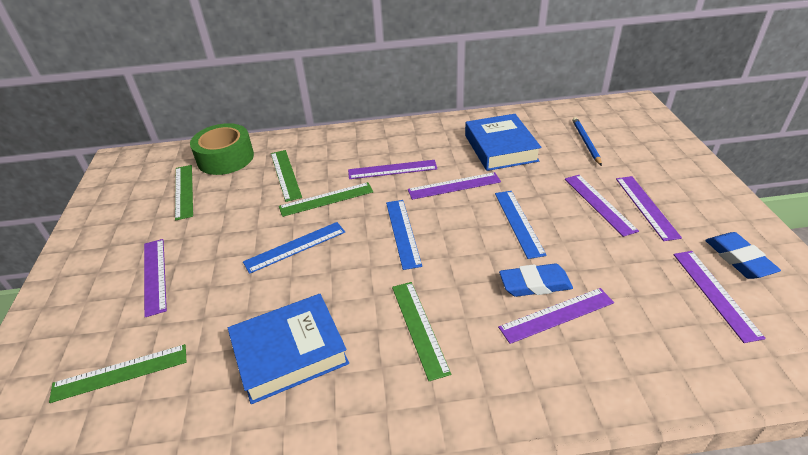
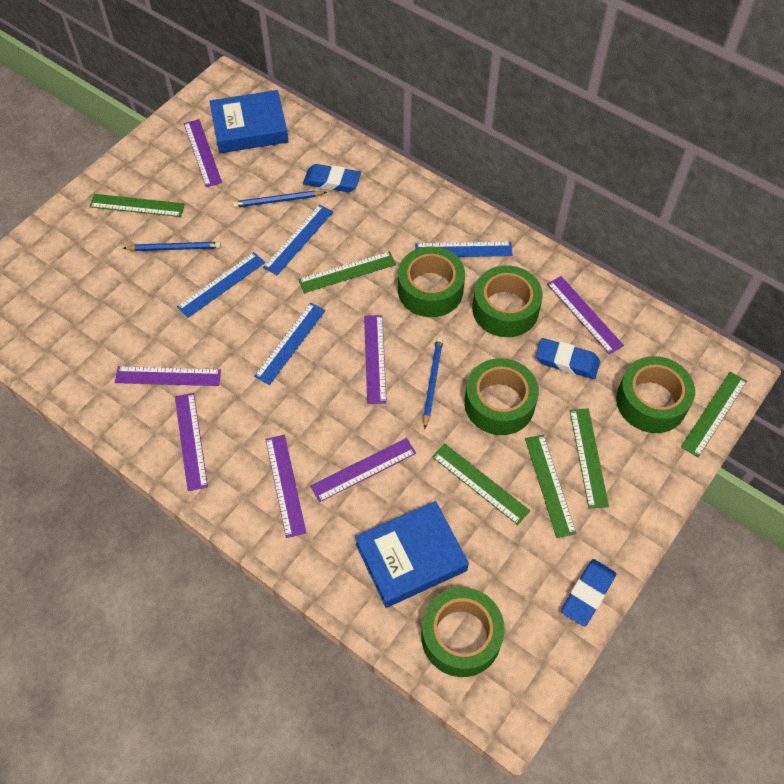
blue eraser: 2 -> 3
blue pencil: 1 -> 3
blue ruler: 3 -> 4
green ruler: 5 -> 6
green tape: 1 -> 5

